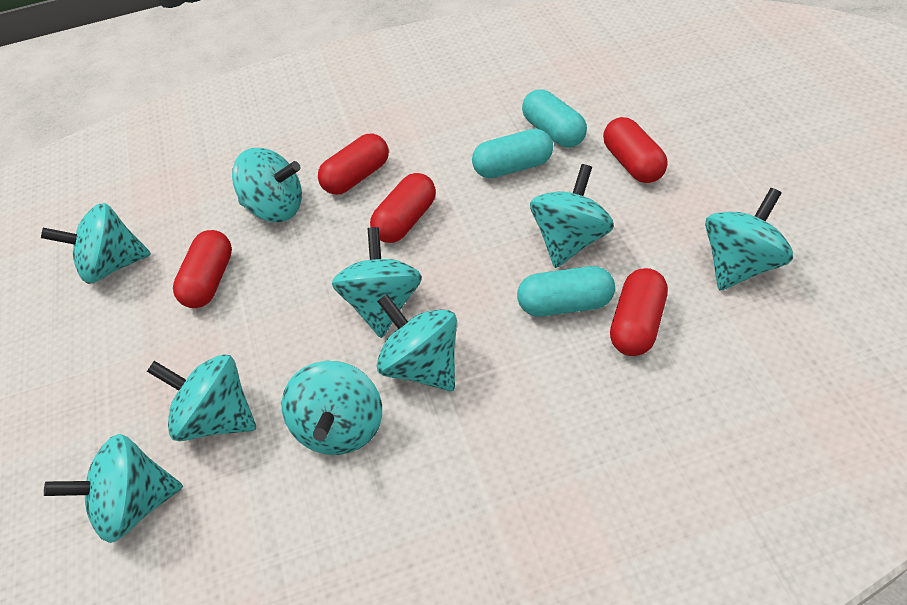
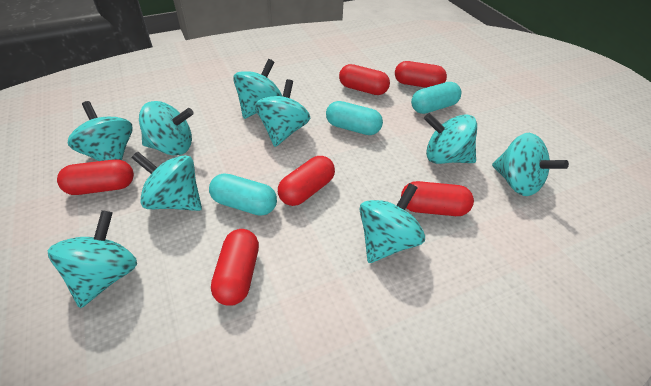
red capsule: 5 -> 6

